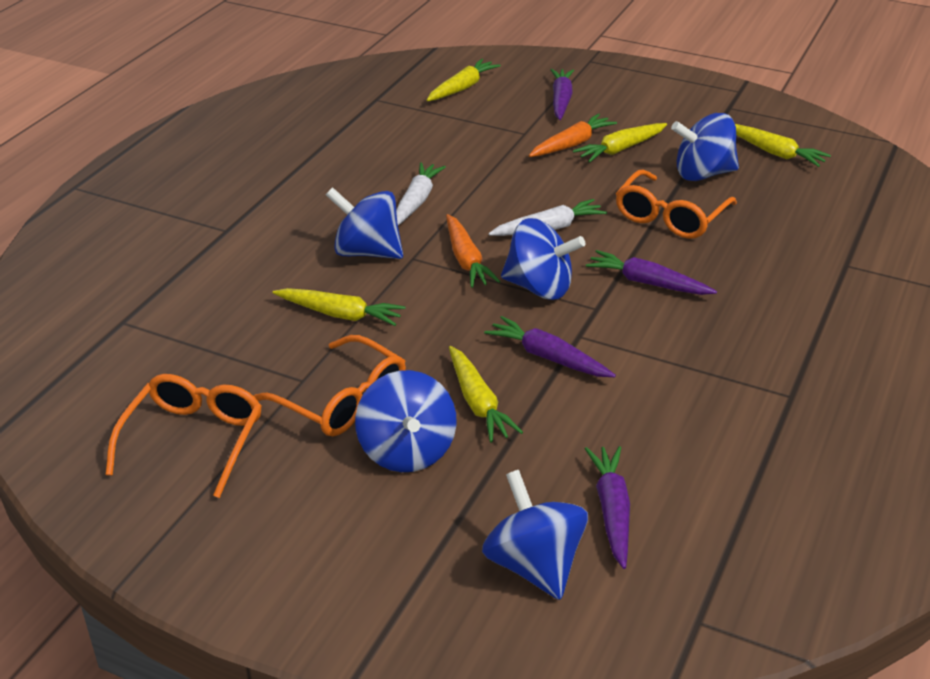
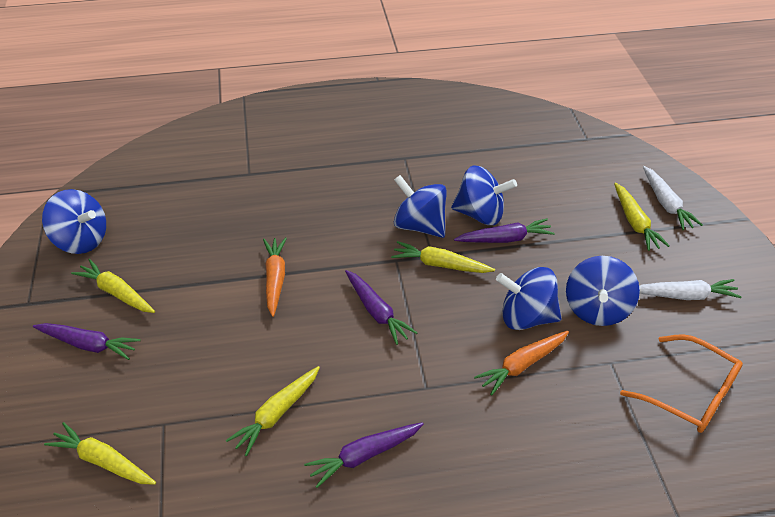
orange glasses: 3 -> 1

